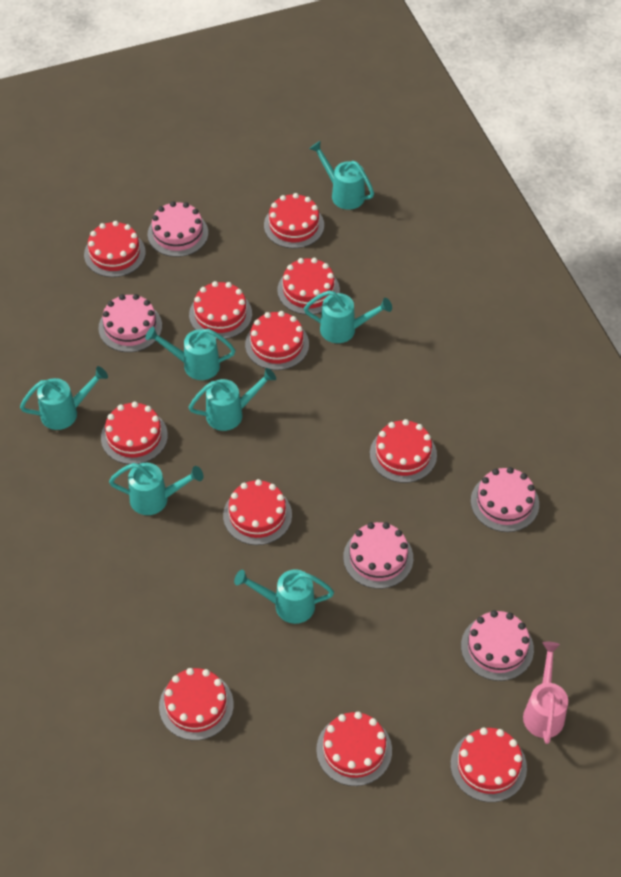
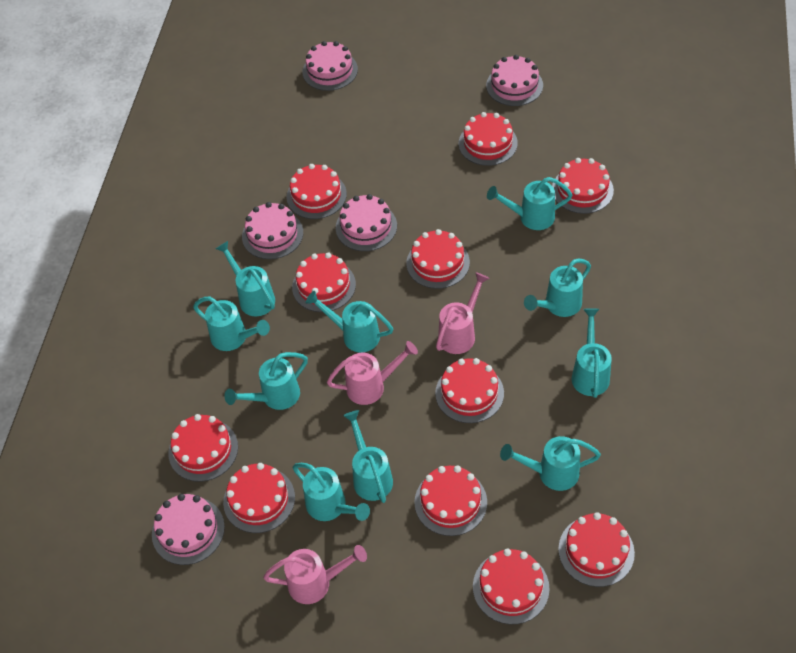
pink watering can: 1 -> 3
turquoise watering can: 7 -> 10

